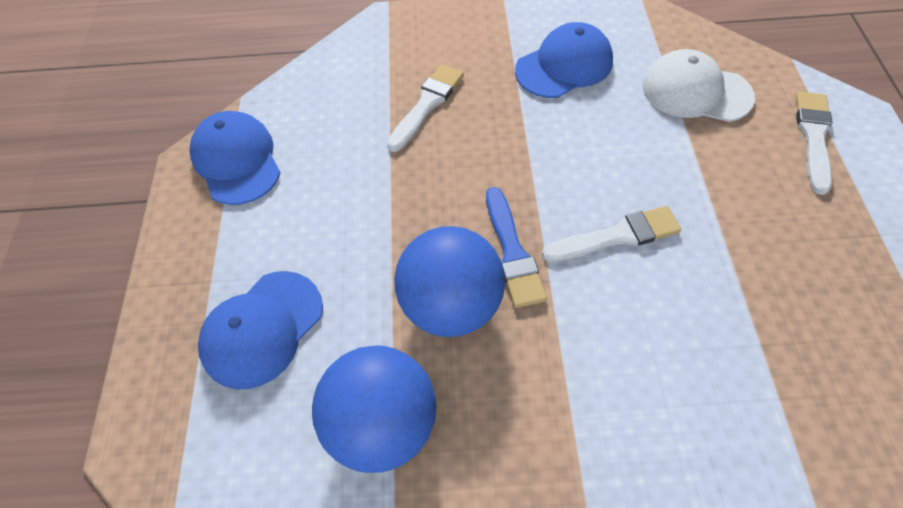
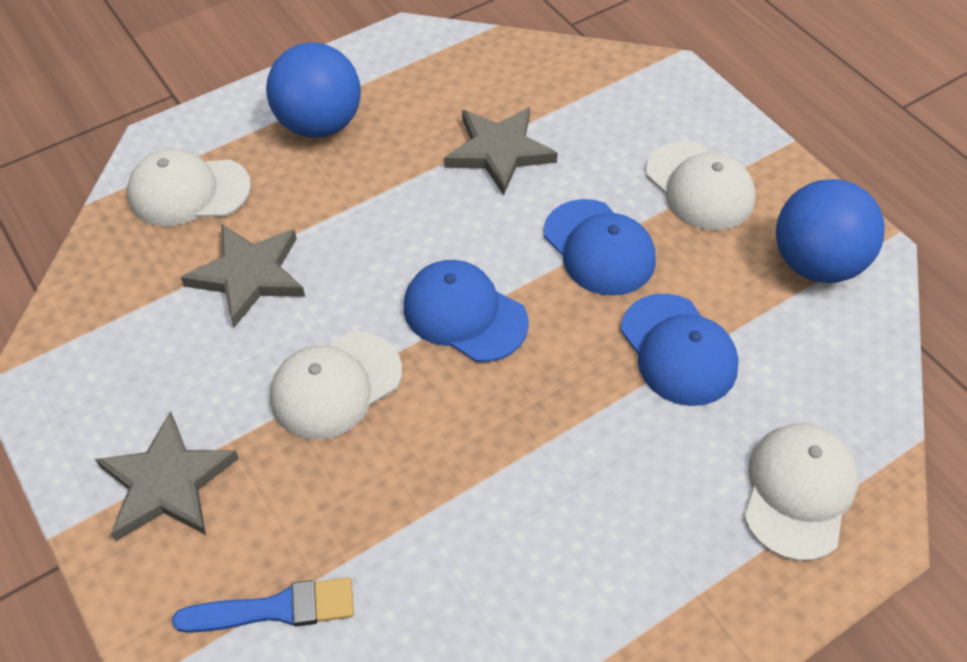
grey star: 0 -> 3
white brush: 3 -> 0
white cap: 1 -> 4

